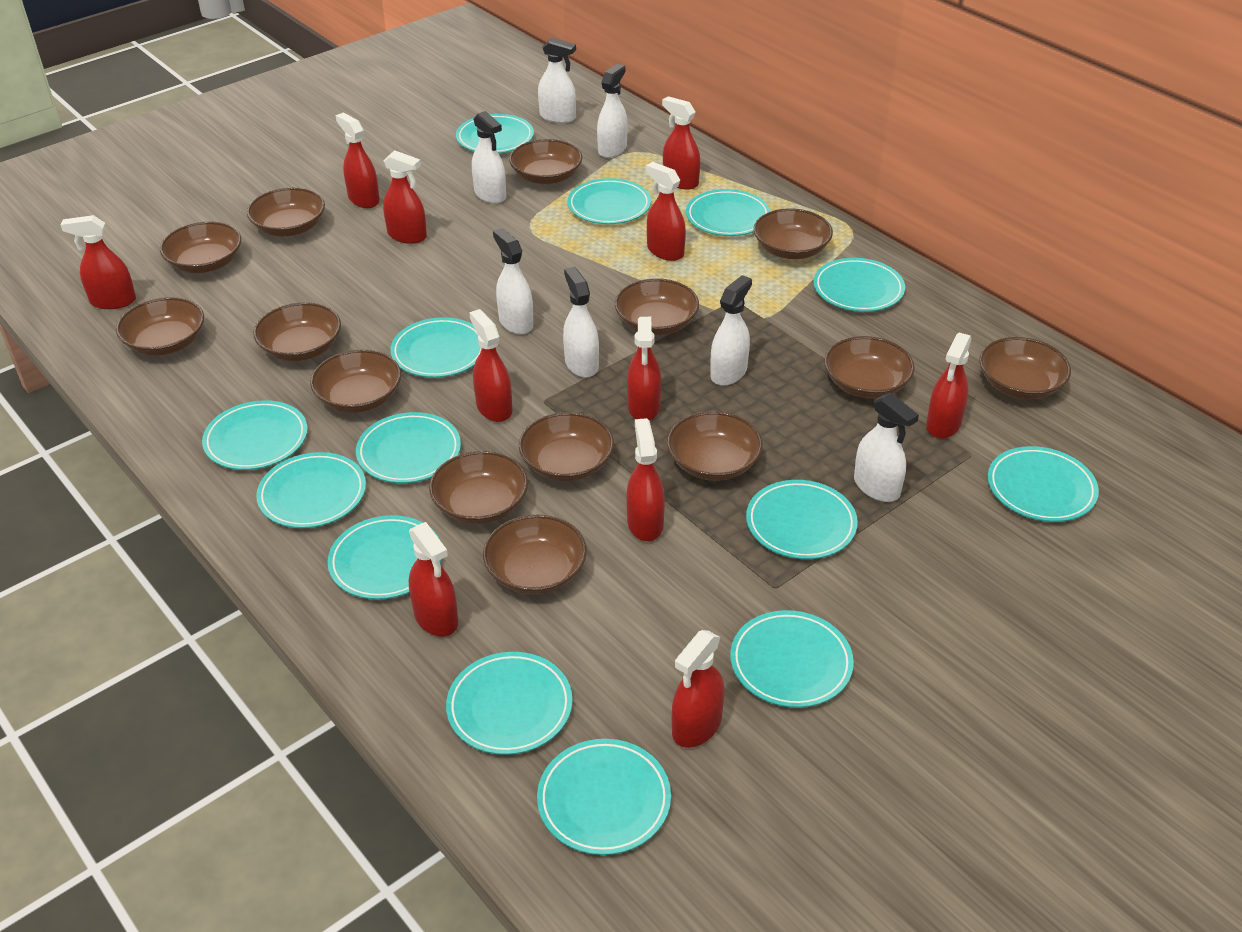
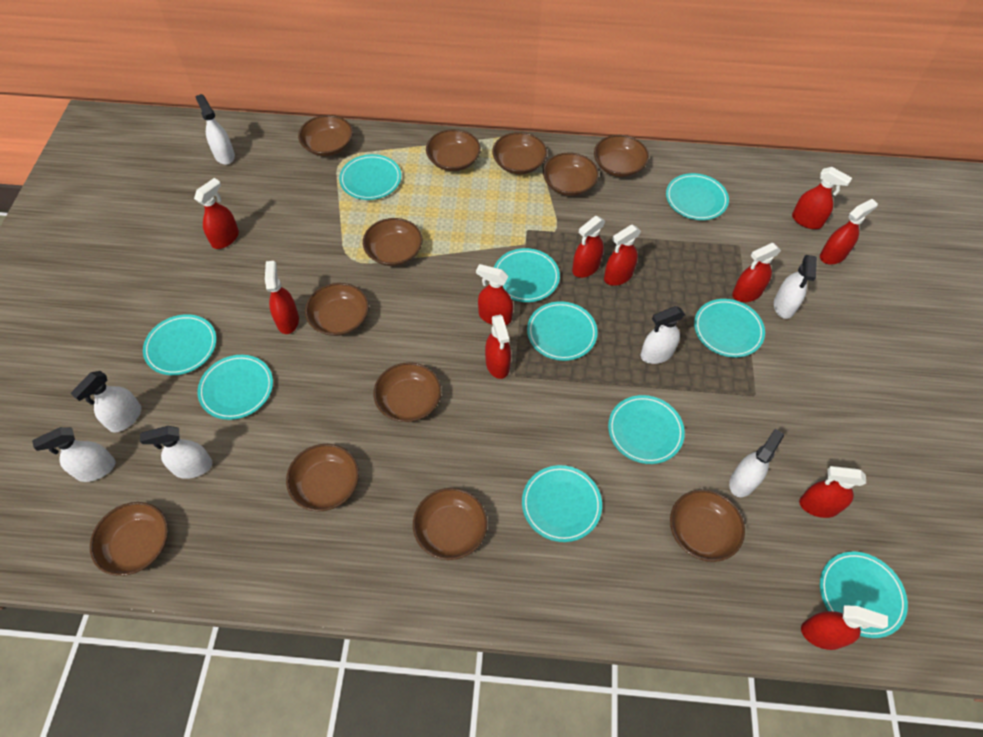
brown bowl: 14 -> 12
turquoise plate: 14 -> 10

